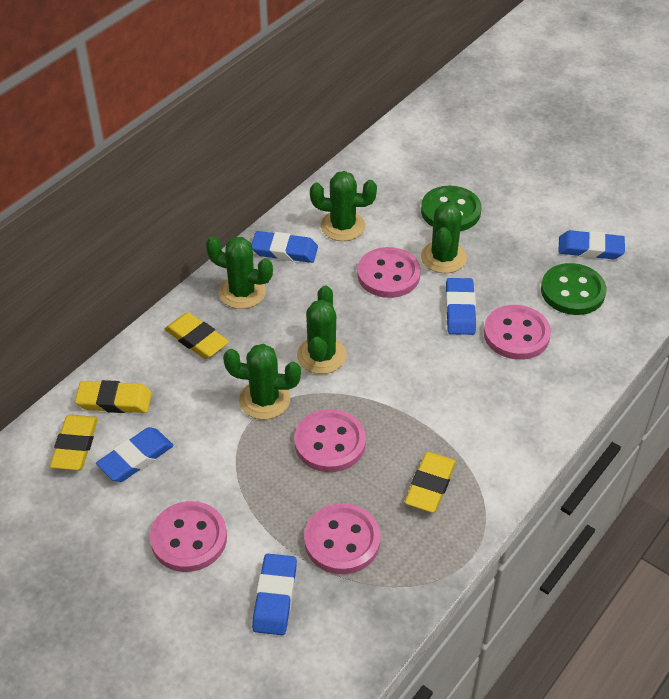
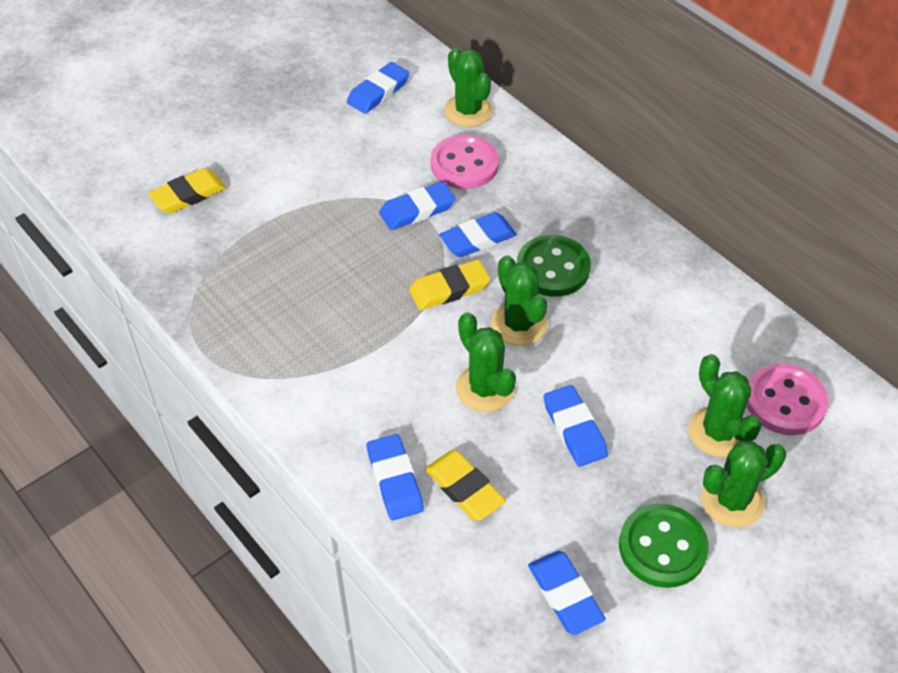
blue eraser: 5 -> 6
pink button: 5 -> 2
yellow eraser: 4 -> 3

